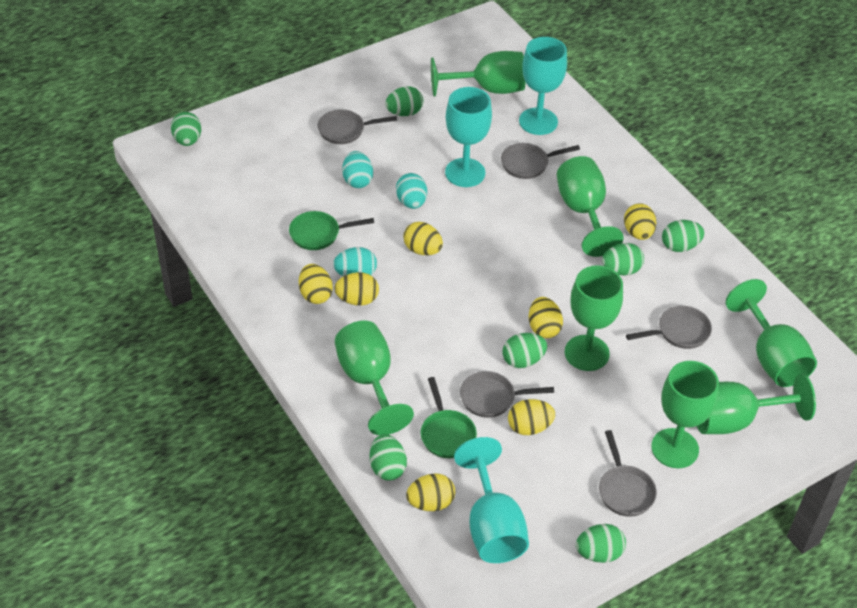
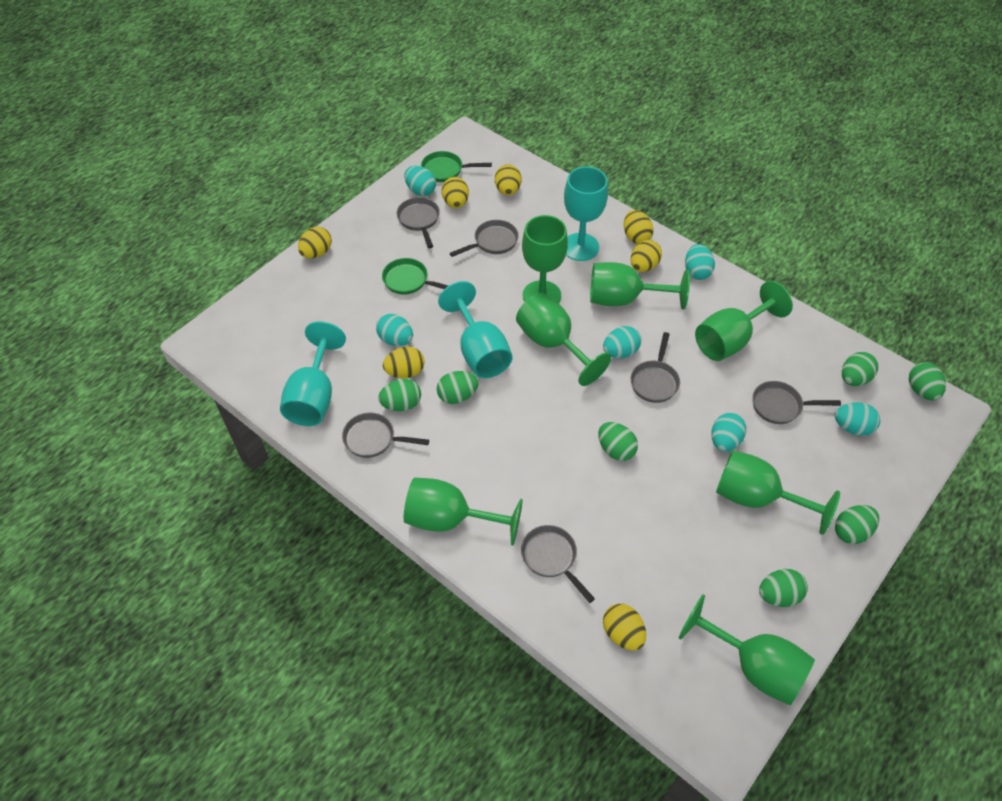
grey pan: 5 -> 6
turquoise egg: 3 -> 6

